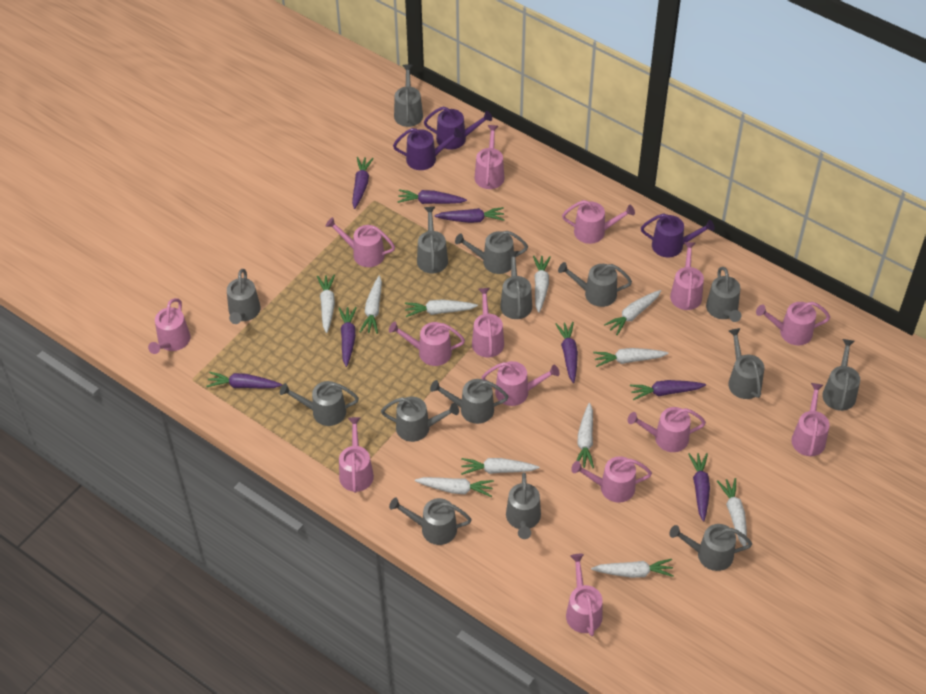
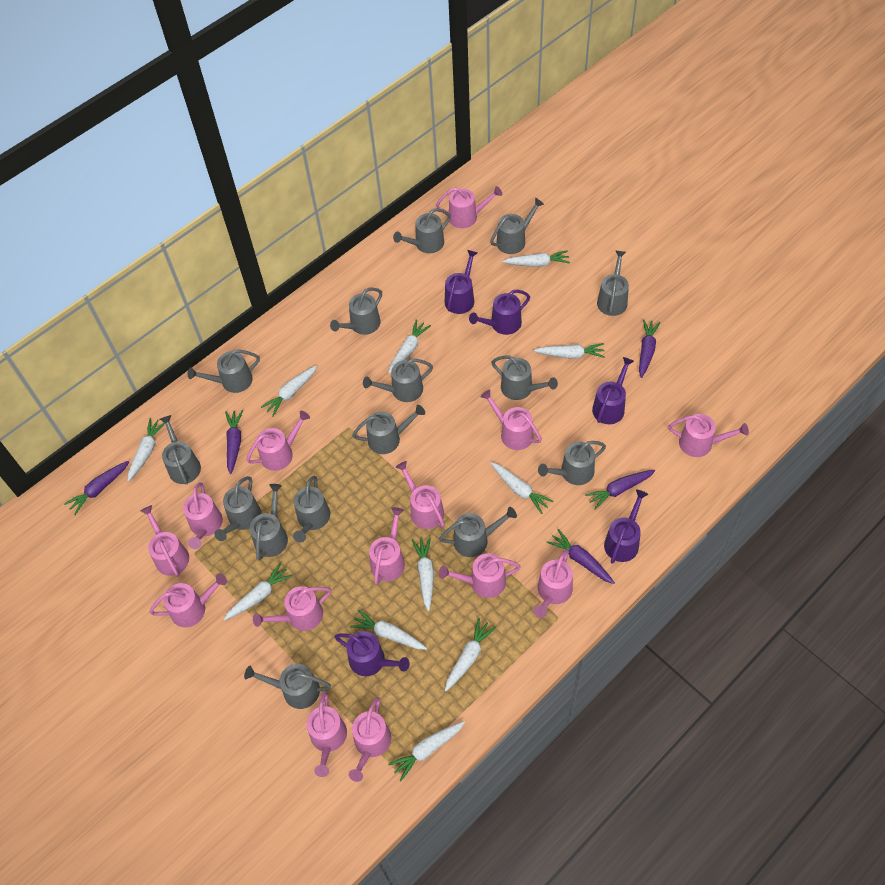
purple carrot: 8 -> 5
purple watering can: 3 -> 5

